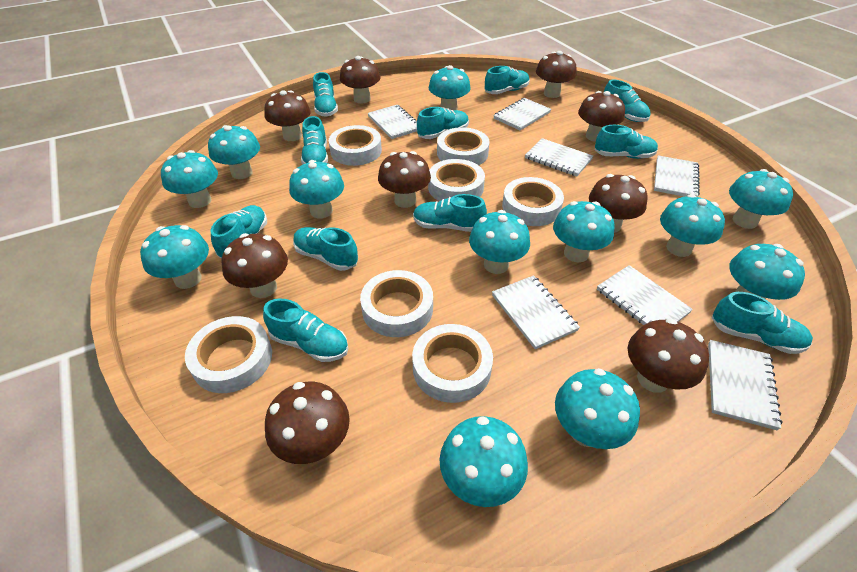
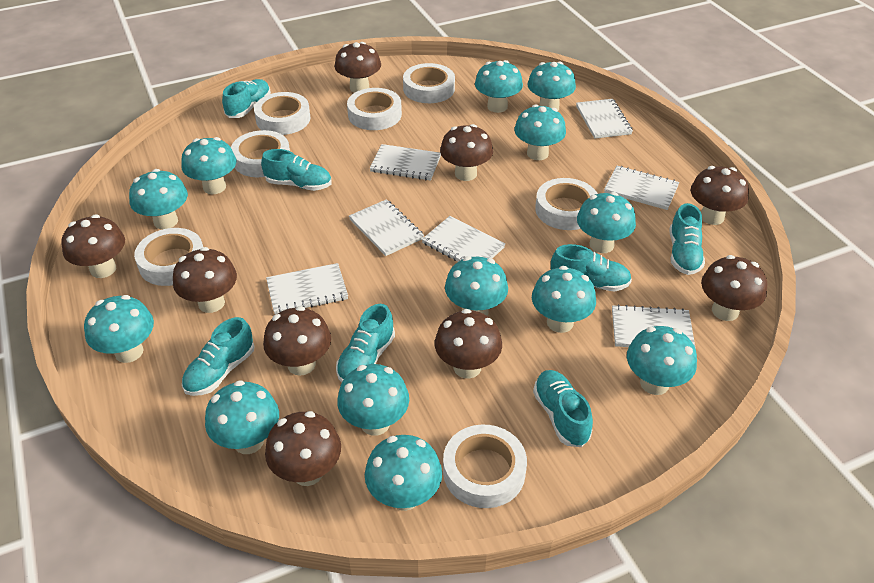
turquoise mushroom: 12 -> 13
turquoise shoe: 11 -> 7

